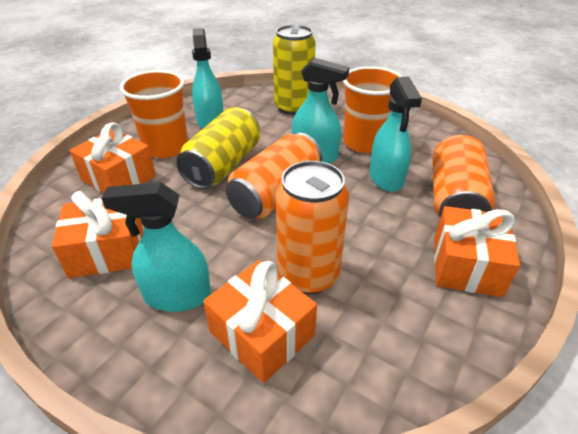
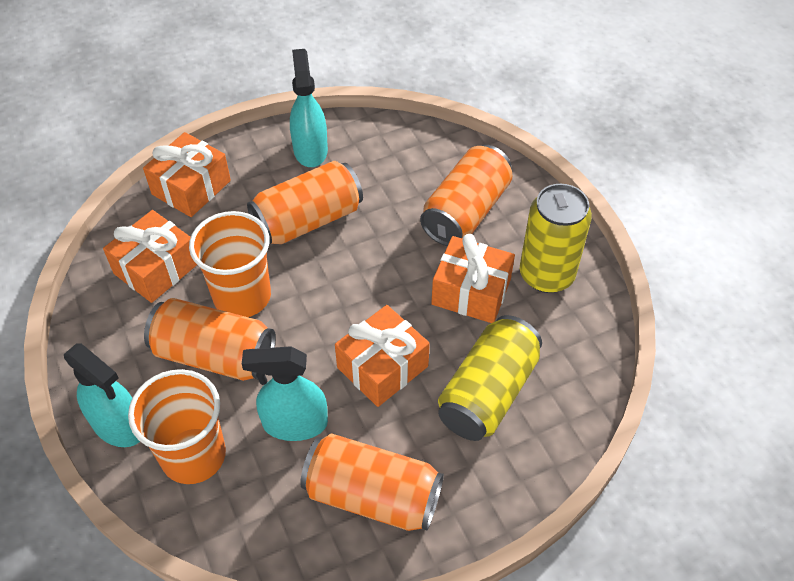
orange can: 3 -> 4
turquoise spray bottle: 4 -> 3

